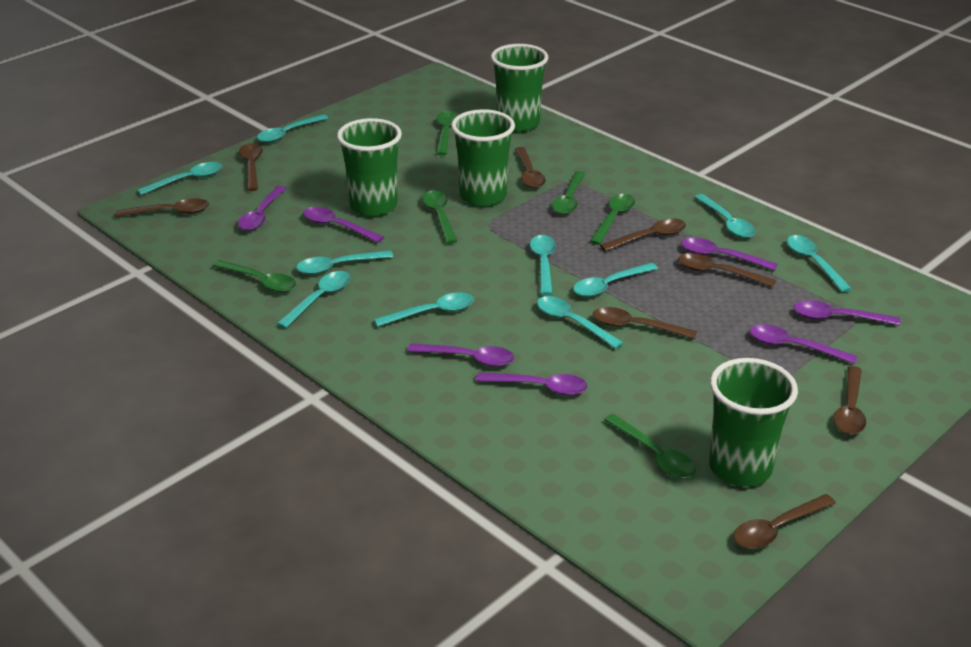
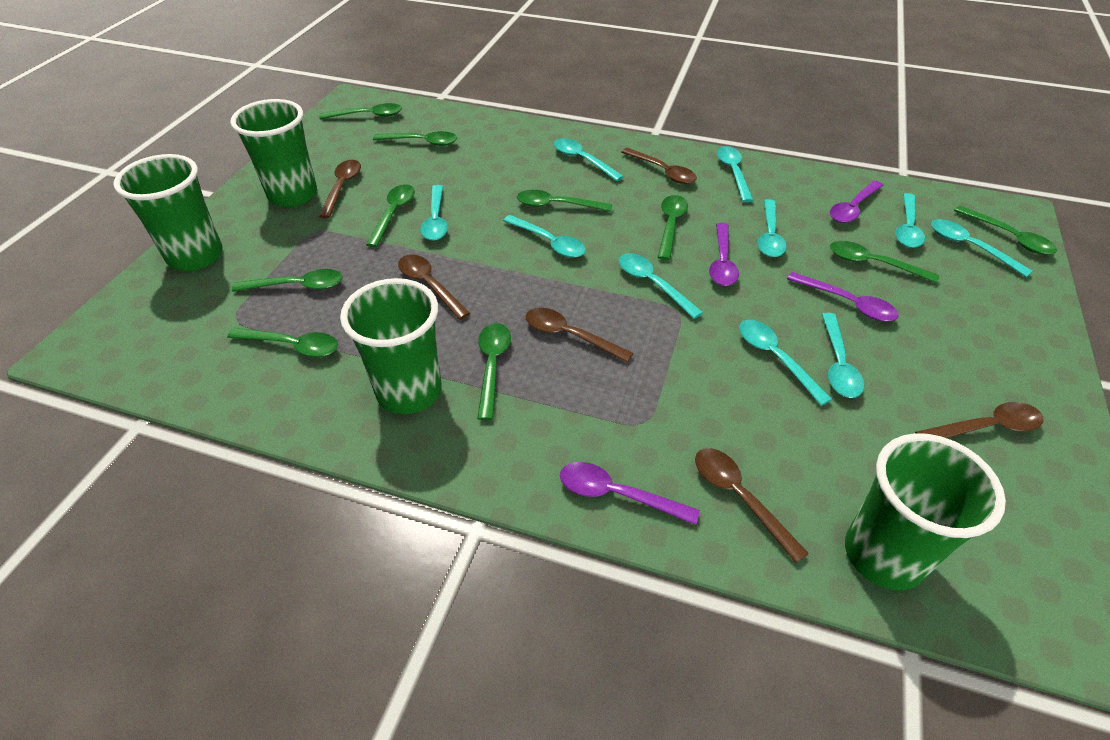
brown spoon: 8 -> 6
green spoon: 6 -> 10
purple spoon: 7 -> 4

